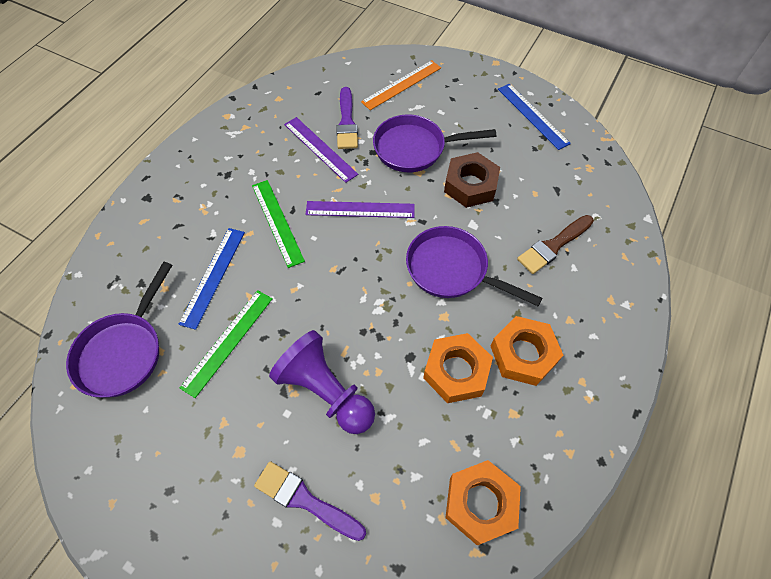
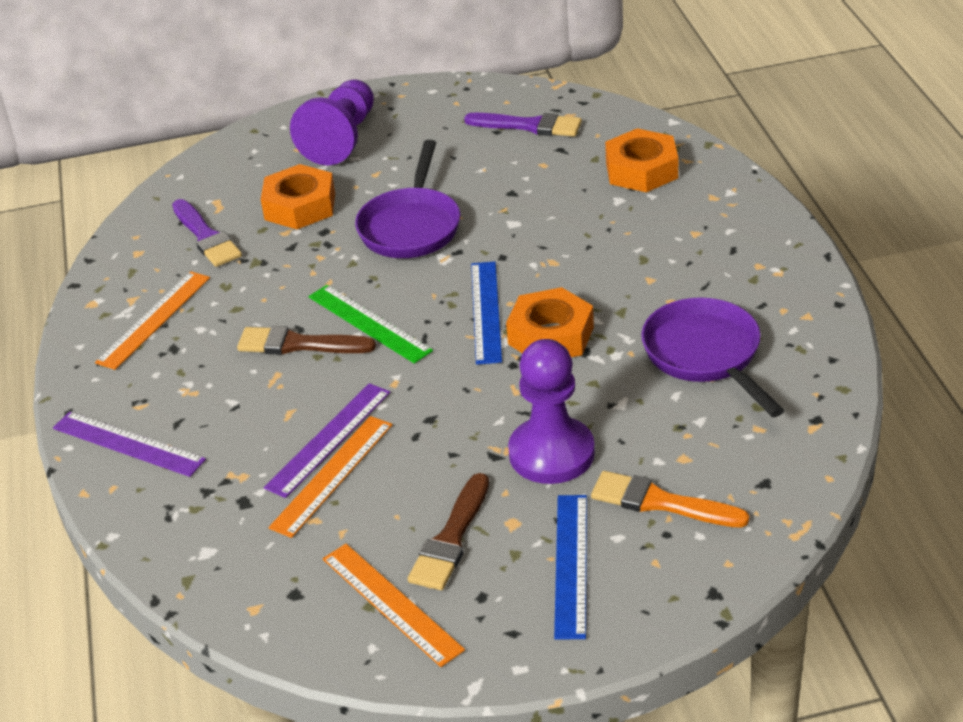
brown brush: 1 -> 2
brown nut: 1 -> 0
green ruler: 2 -> 1
orange brush: 0 -> 1
orange ruler: 1 -> 3
purple pan: 3 -> 2
purple pawn: 1 -> 2

